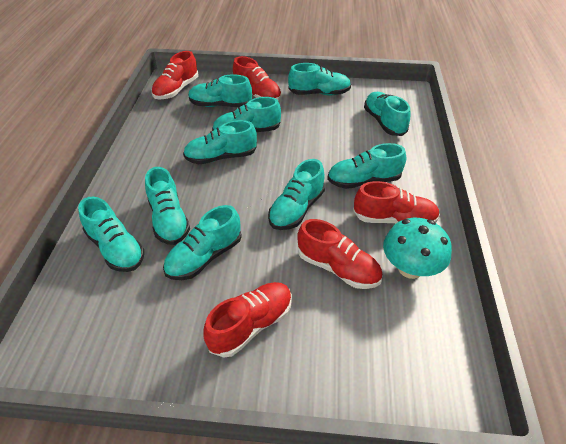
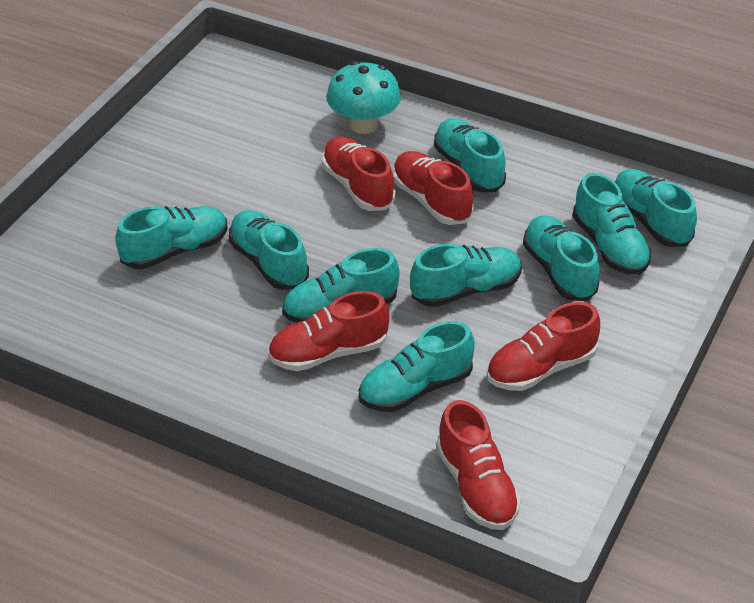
turquoise shoe: 10 -> 9

